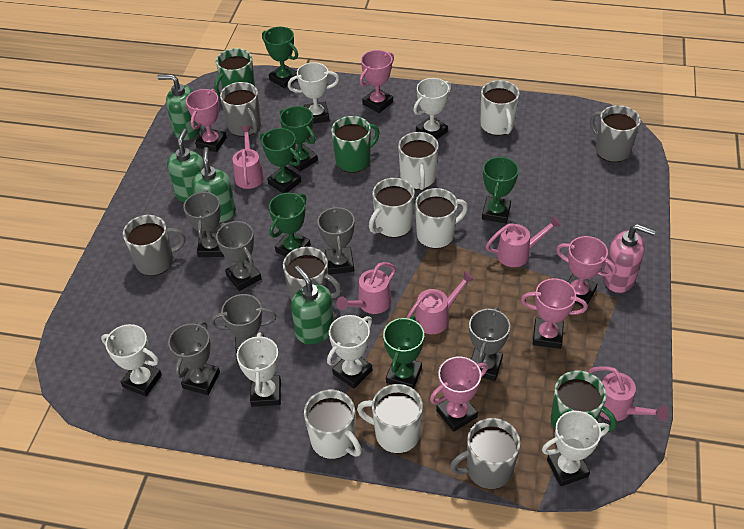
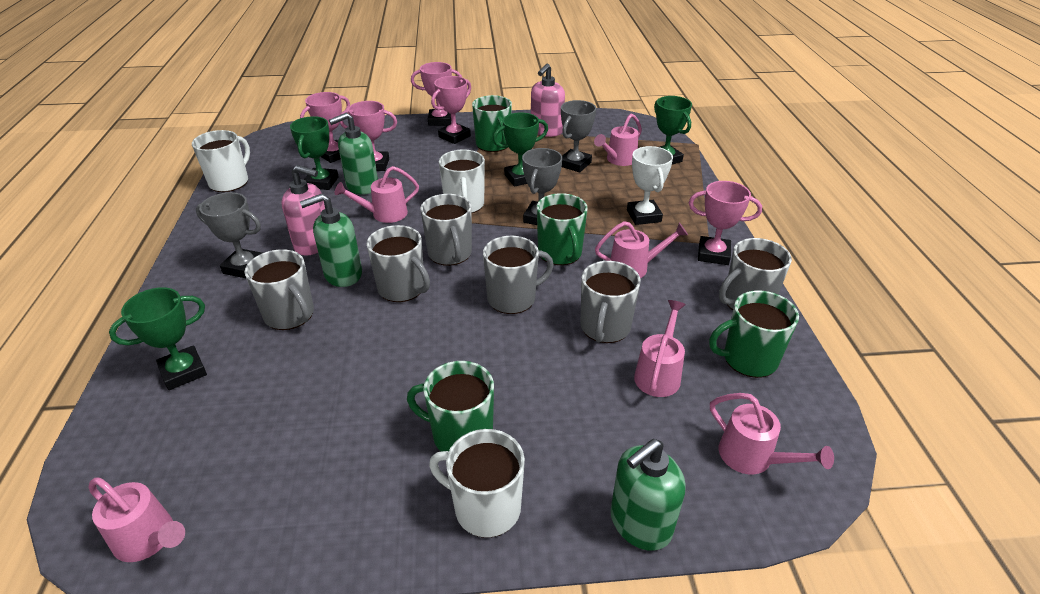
green mug: 3 -> 4
green soap dispenser: 4 -> 3
green trophy: 6 -> 4
grey mug: 5 -> 6
grey trophy: 6 -> 3
pink soap dispenser: 1 -> 2
pink watering can: 5 -> 6
white mug: 6 -> 3
white trophy: 6 -> 1

